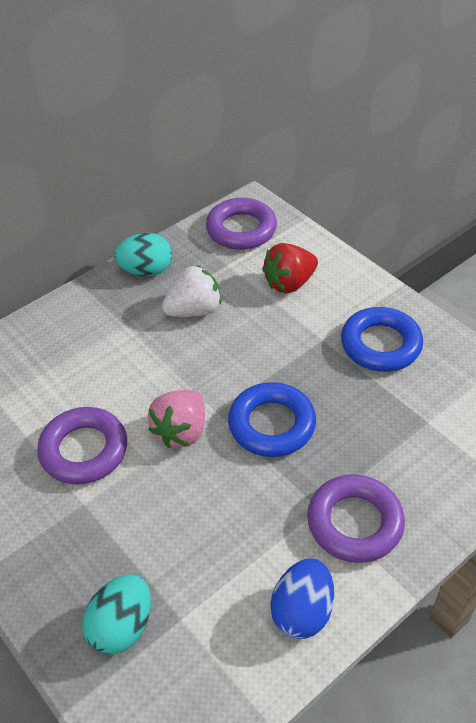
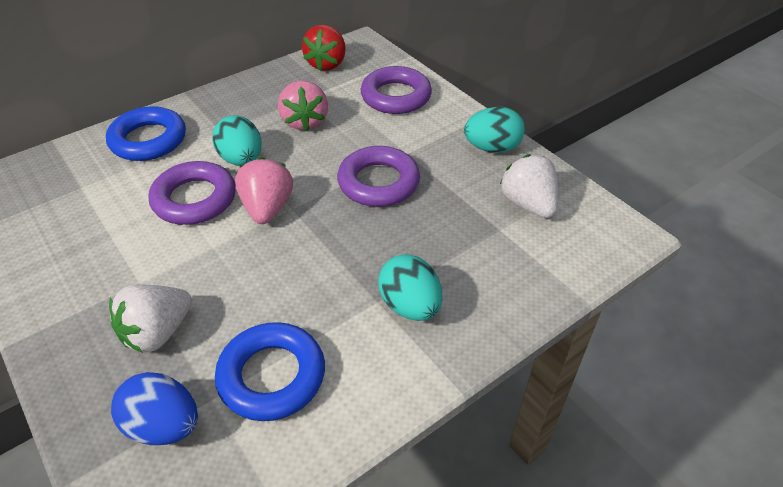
pink strawberry: 1 -> 2
turquoise egg: 2 -> 3
white strawberry: 1 -> 2

